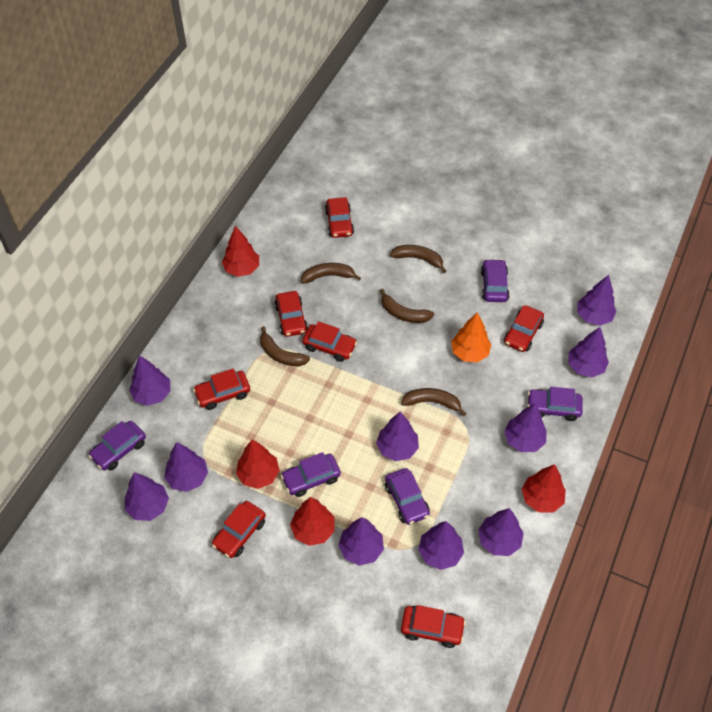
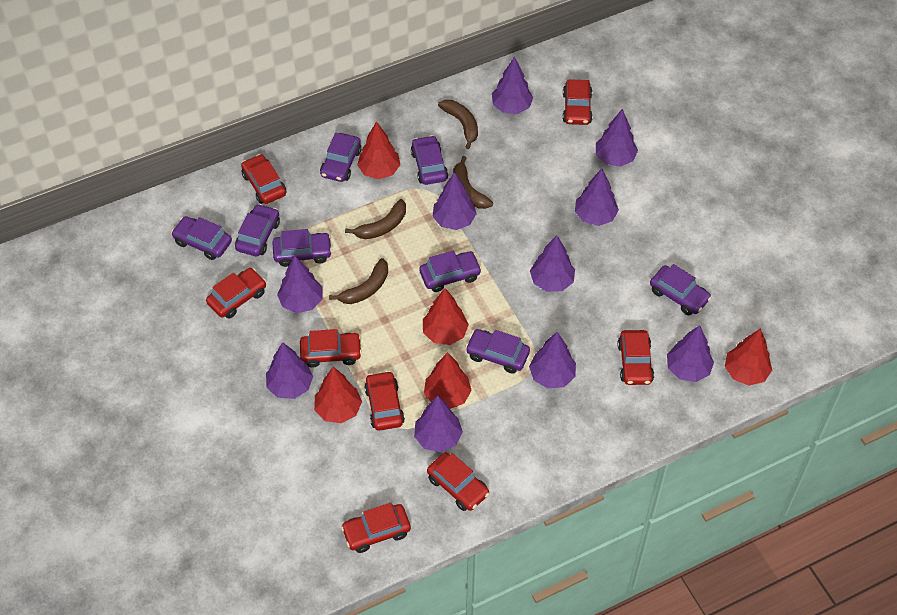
brown banana: 5 -> 4
orange tree: 1 -> 0
purple car: 5 -> 8
red car: 7 -> 8
red tree: 4 -> 5

